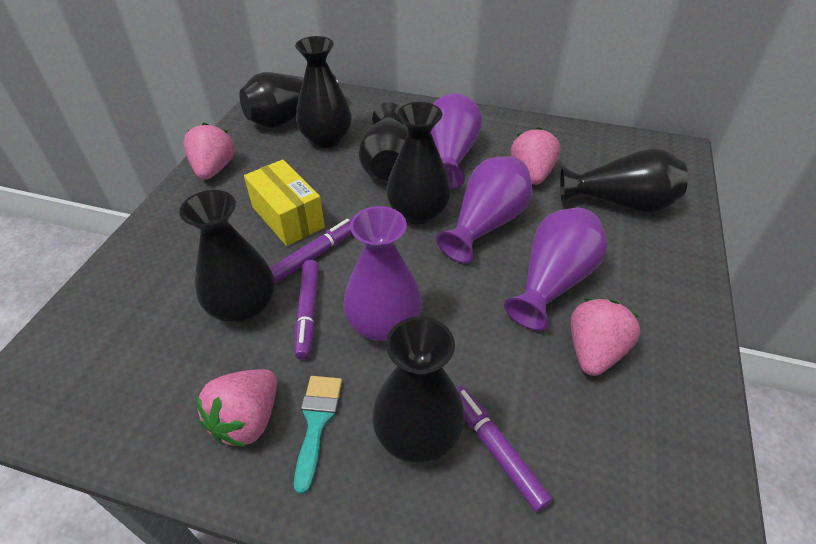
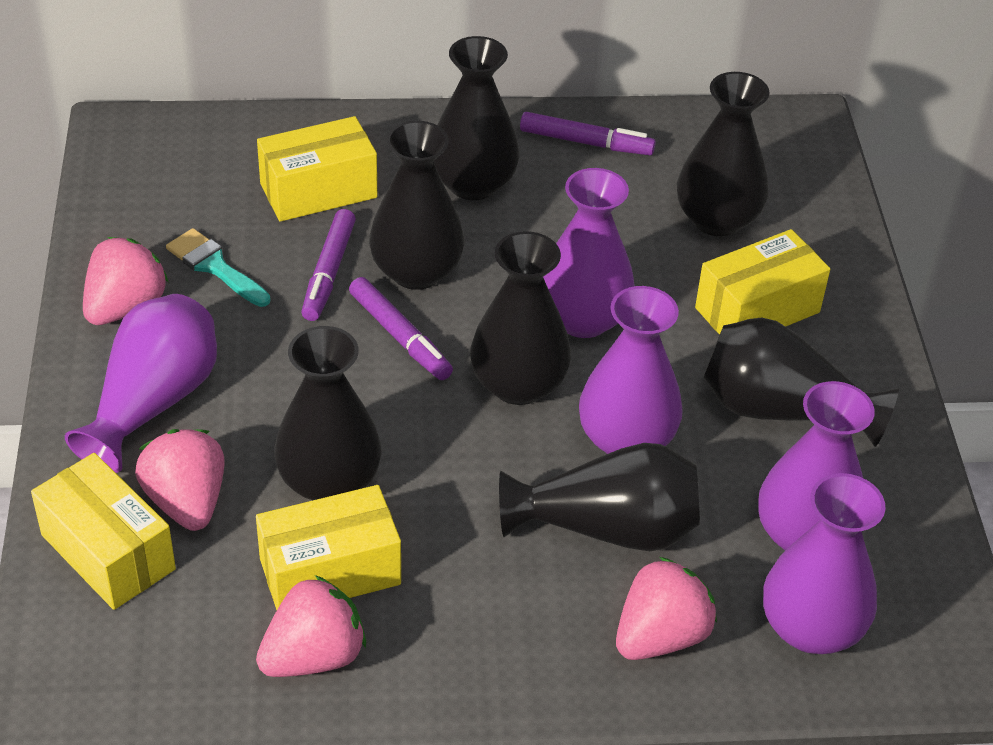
purple vase: 4 -> 5
yellow box: 1 -> 4

